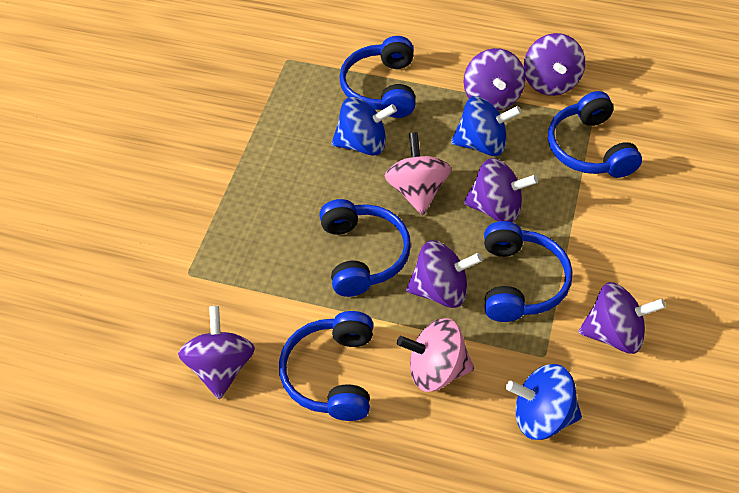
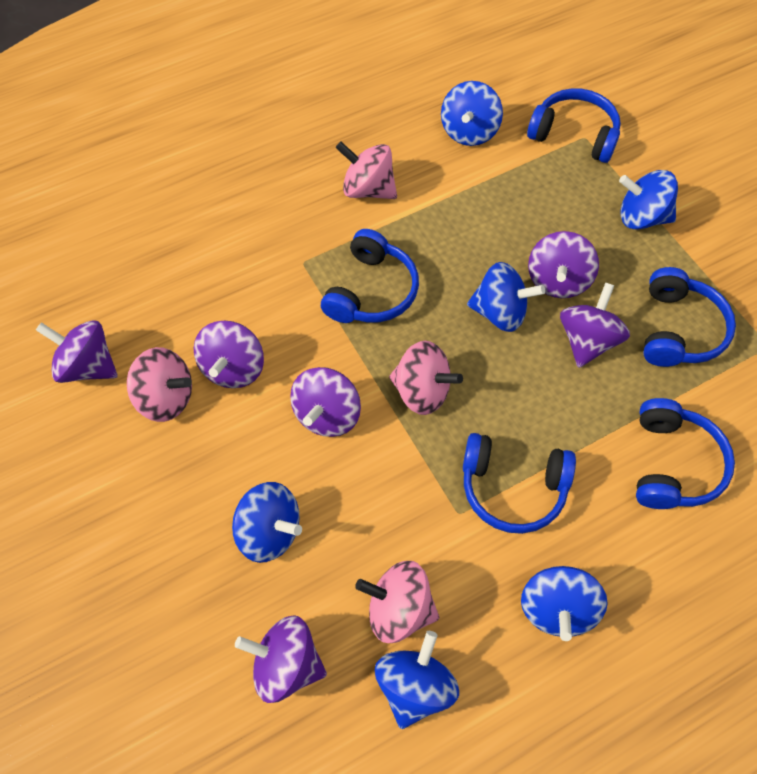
blue spinning top: 3 -> 6
pink spinning top: 2 -> 4

